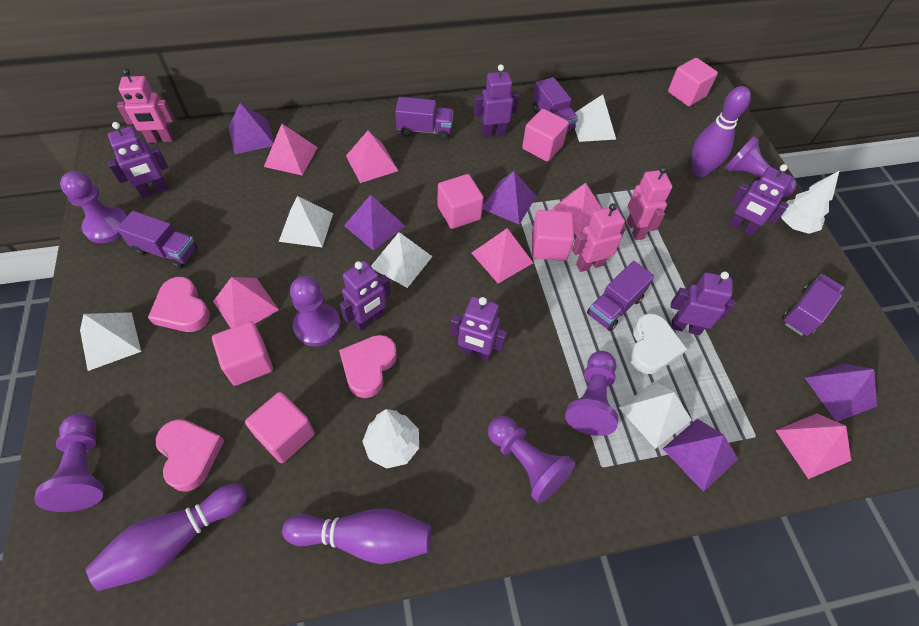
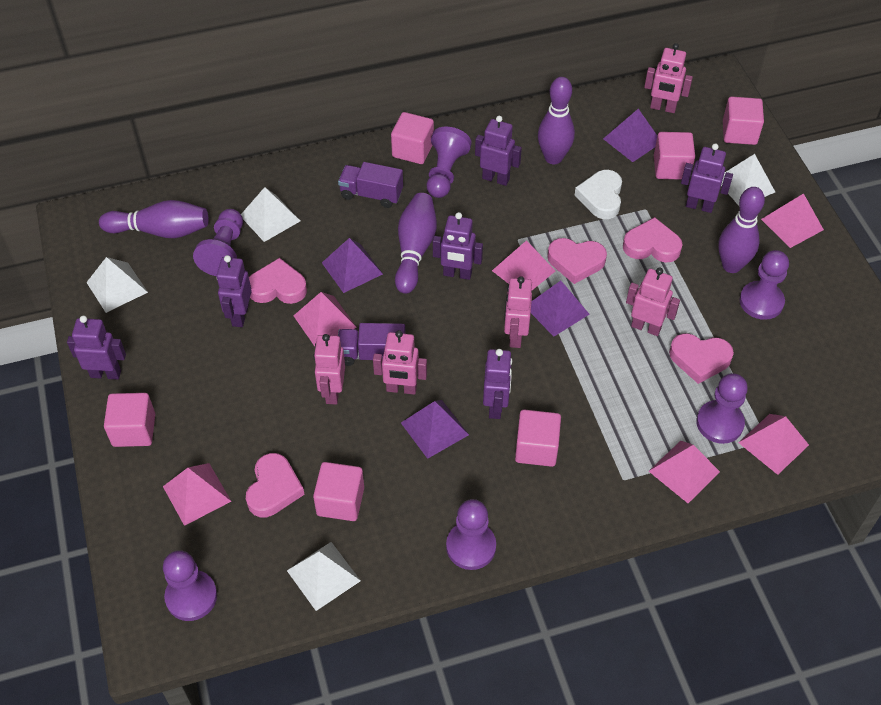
pink heart: 3 -> 5
pink robot: 3 -> 5
purple bowling pin: 3 -> 4
purple pyramid: 5 -> 4
purple truck: 5 -> 2
white pyramid: 5 -> 4
white tree: 2 -> 0

